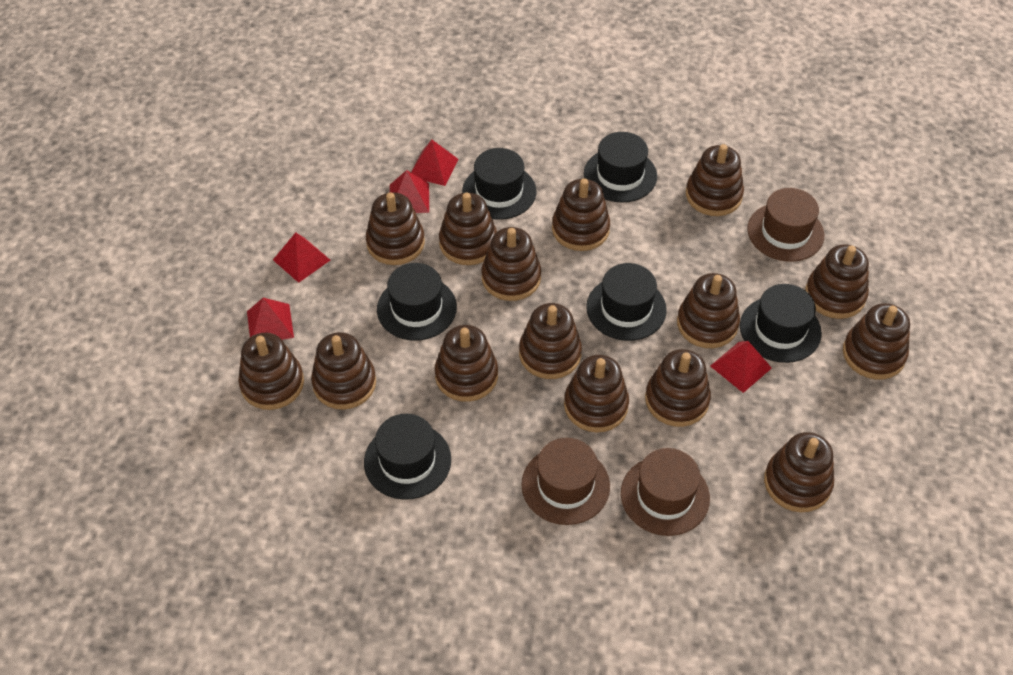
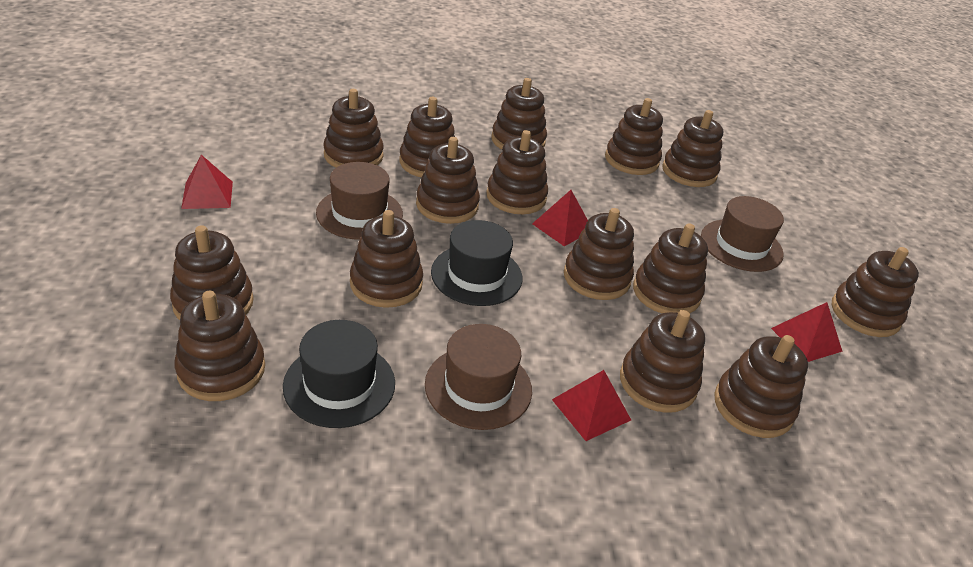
black hat: 6 -> 2
red pyramid: 5 -> 4

